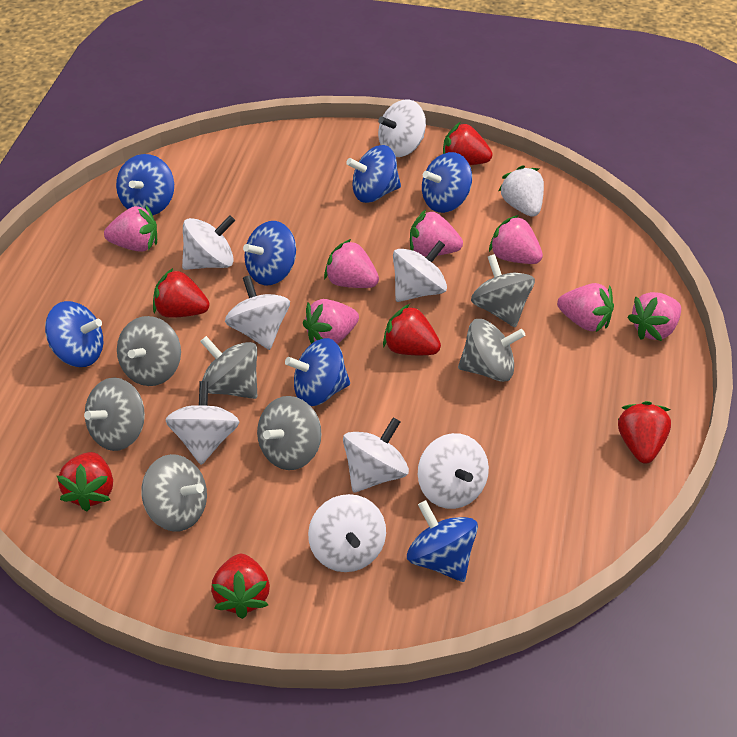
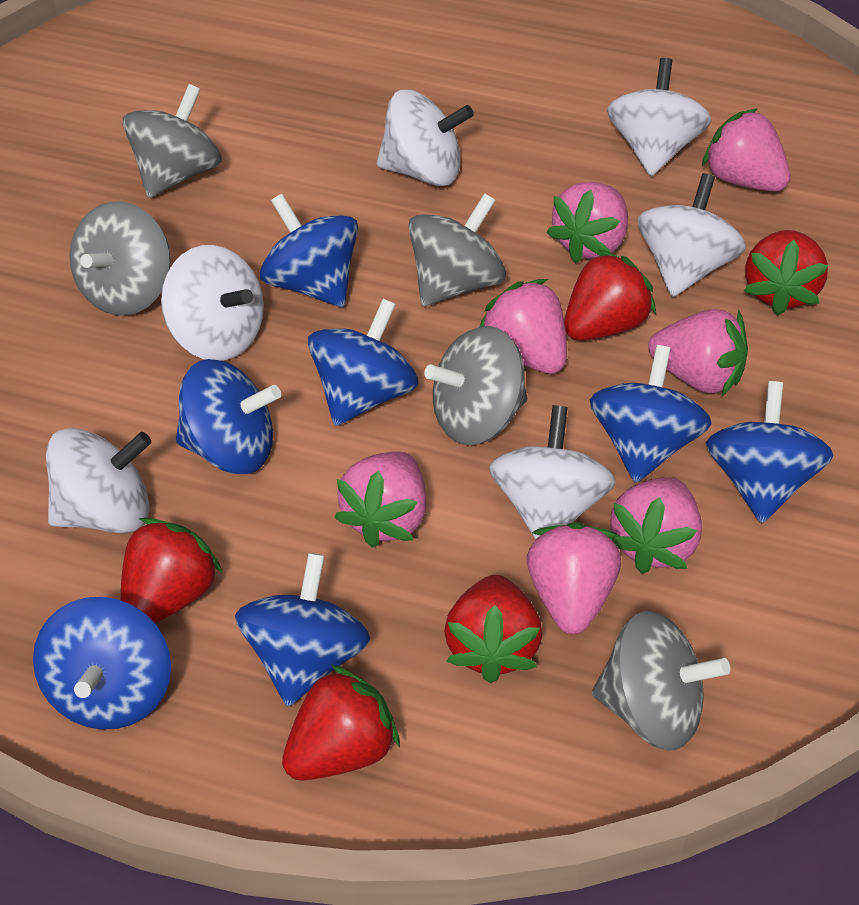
grey spinning top: 7 -> 5
red strawberry: 6 -> 5
white spinning top: 8 -> 6
white strawberry: 1 -> 0

